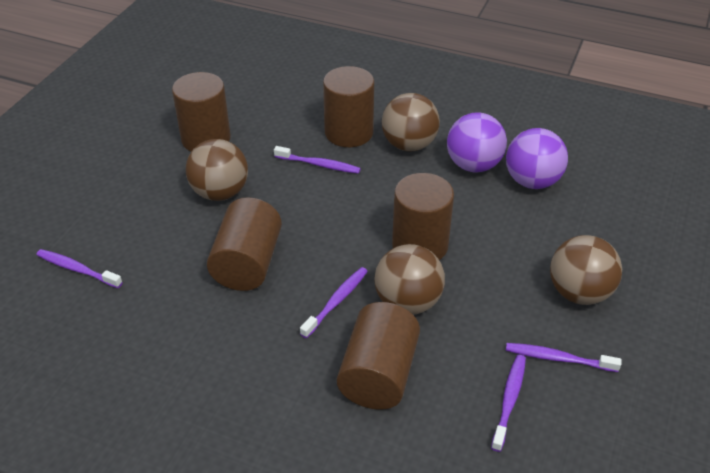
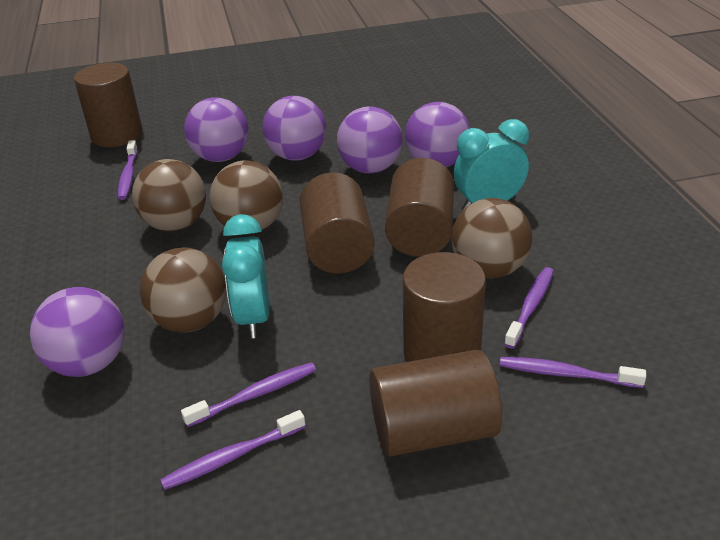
purple ball: 2 -> 5
turquoise clock: 0 -> 2

